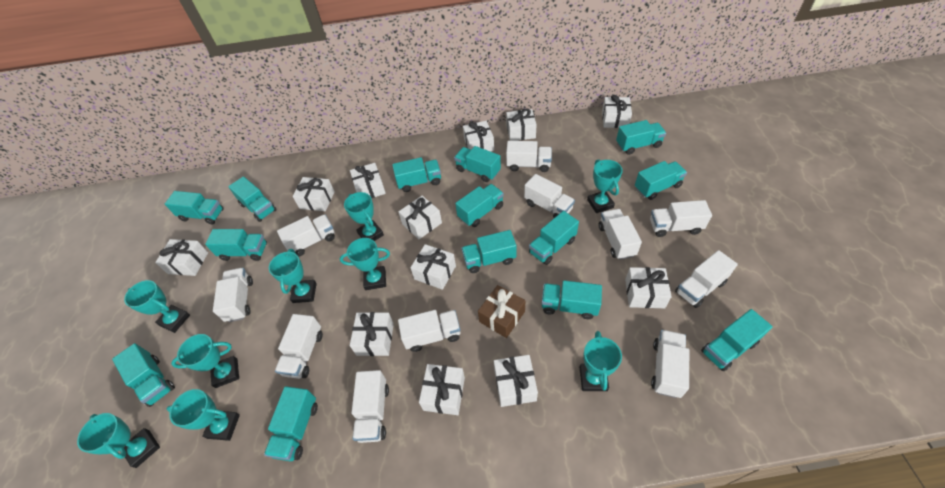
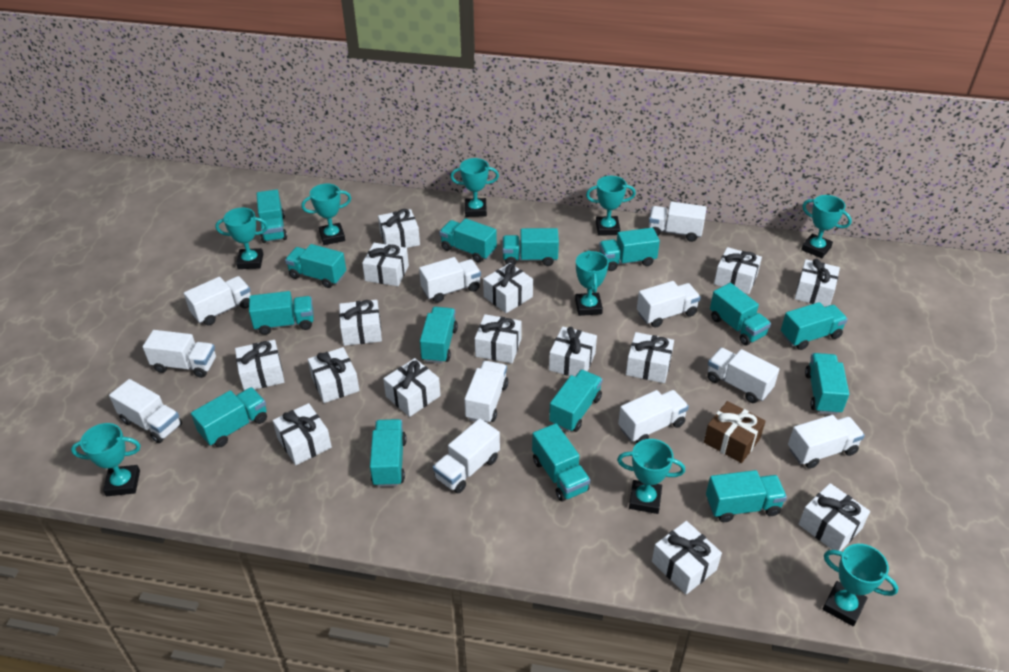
turquoise truck: 14 -> 15
white gift: 12 -> 15

